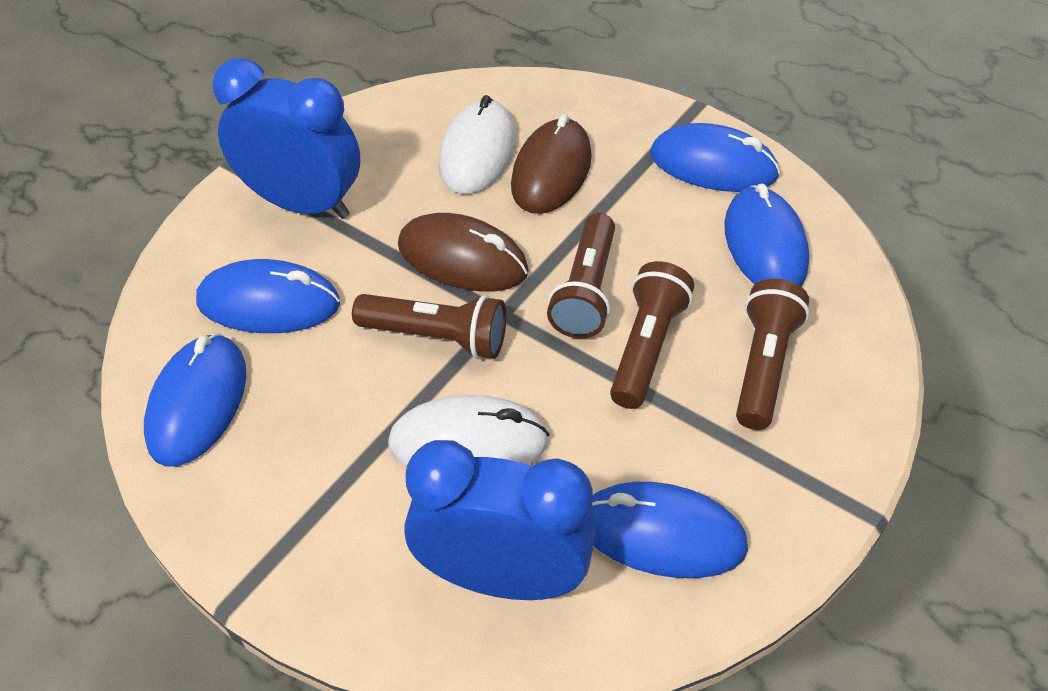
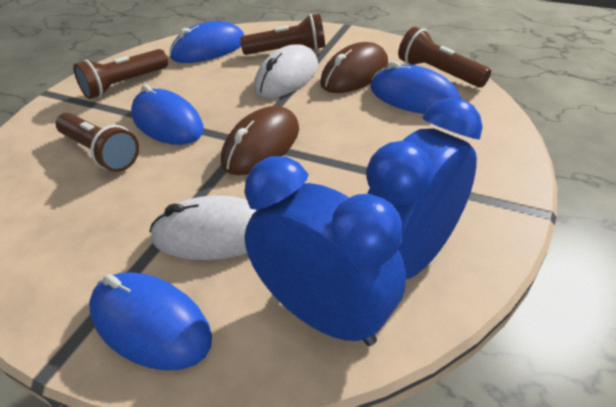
blue mouse: 5 -> 4

